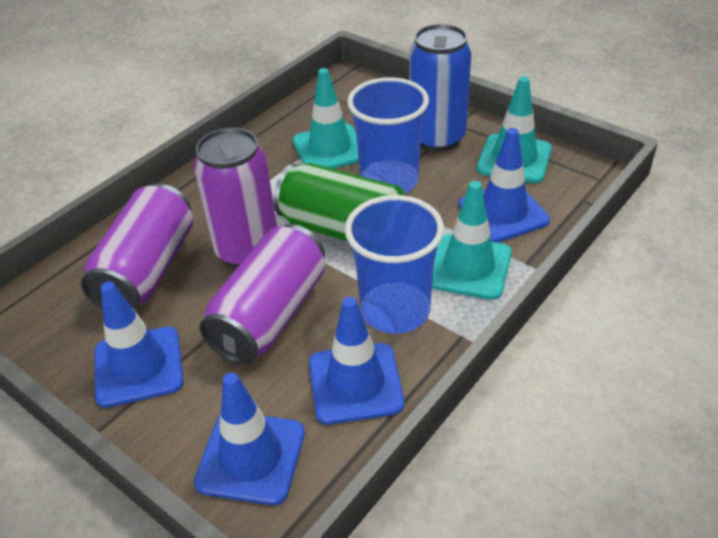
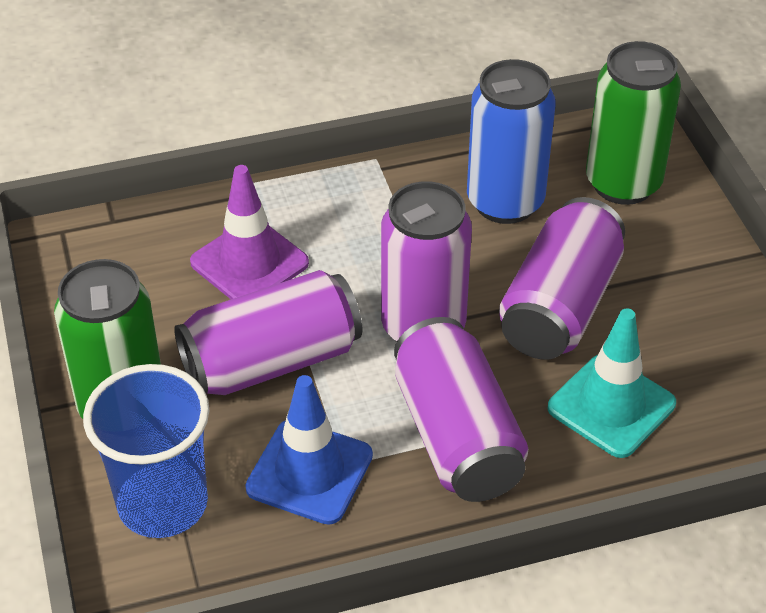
blue cup: 2 -> 1
blue traffic cone: 4 -> 1
green can: 1 -> 2
purple can: 3 -> 4
purple traffic cone: 0 -> 1
turquoise traffic cone: 3 -> 1

